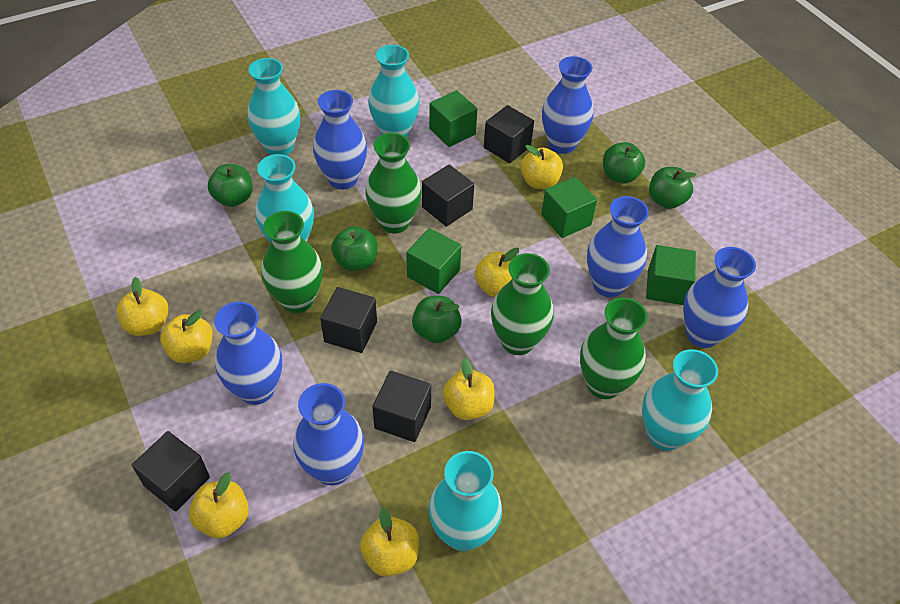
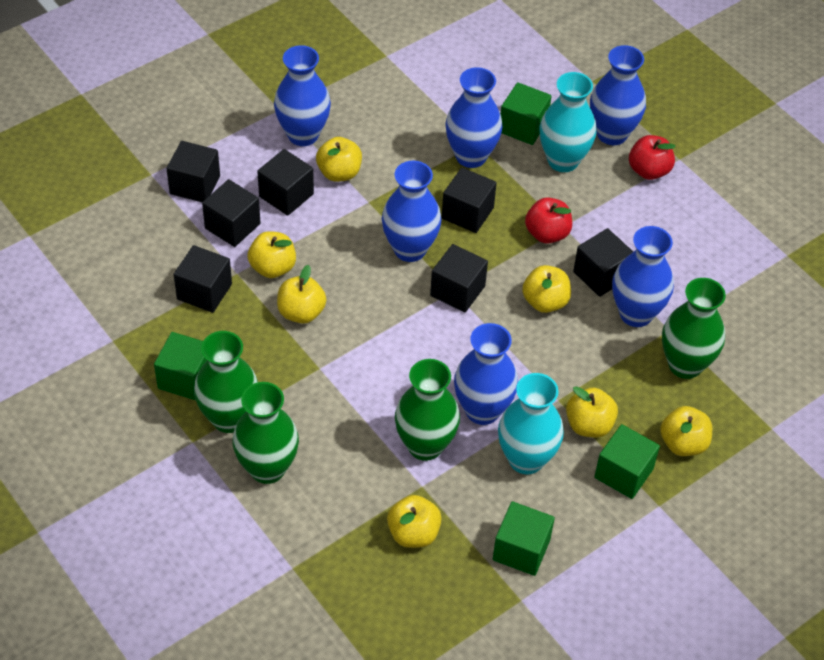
black cube: 5 -> 7
green apple: 5 -> 0
red apple: 0 -> 2
turquoise vase: 5 -> 2

